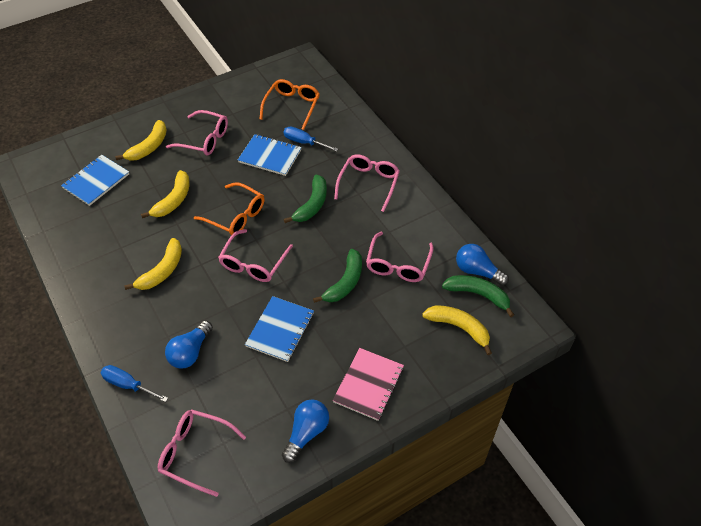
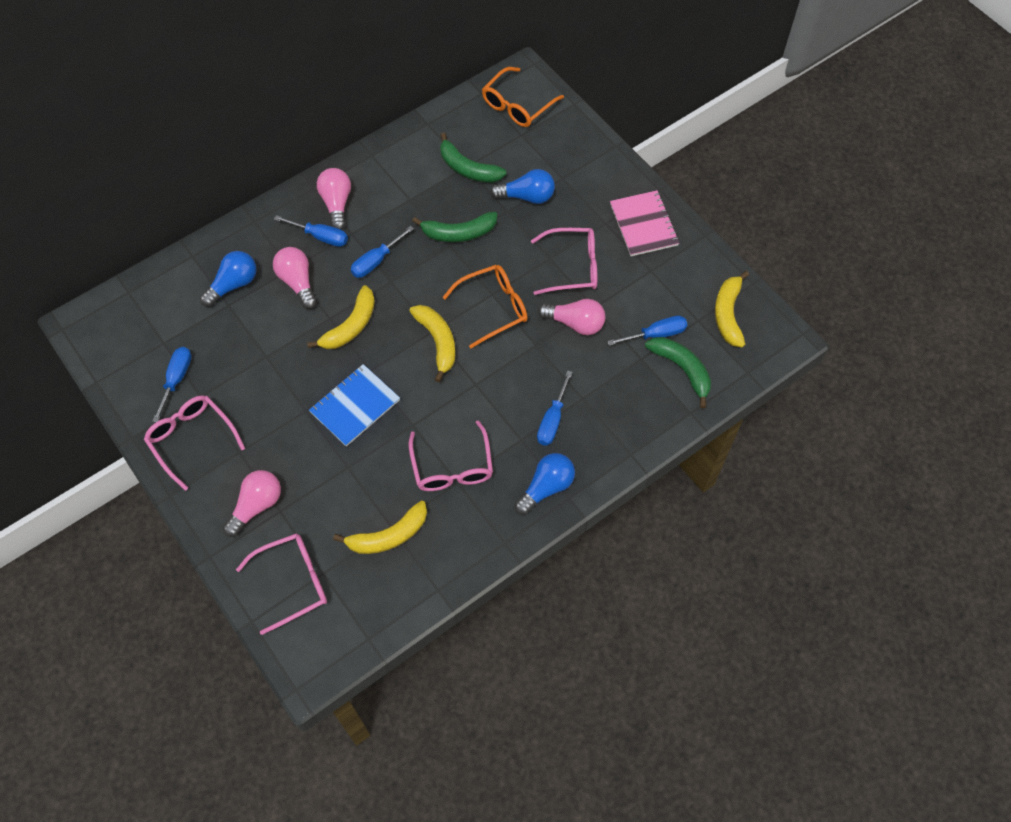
blue notebook: 3 -> 1
blue screwdriver: 2 -> 5
pink glasses: 5 -> 4
pink light bulb: 0 -> 4

